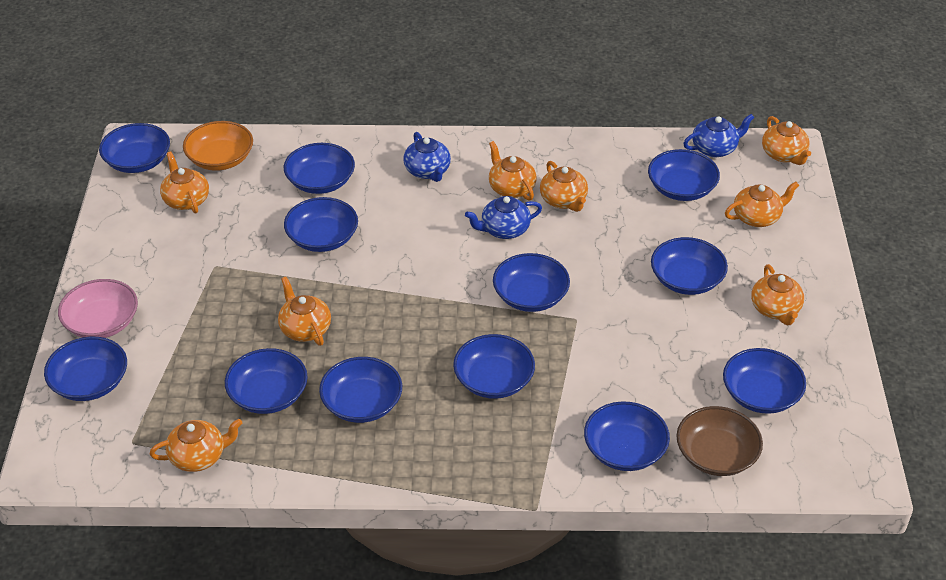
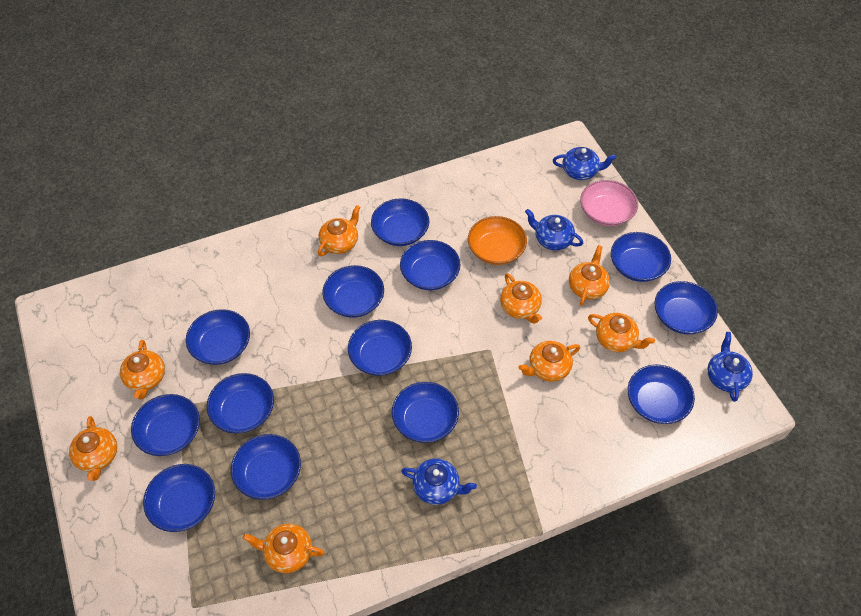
blue bowl: 12 -> 13
blue teapot: 3 -> 4
brown bowl: 1 -> 0

